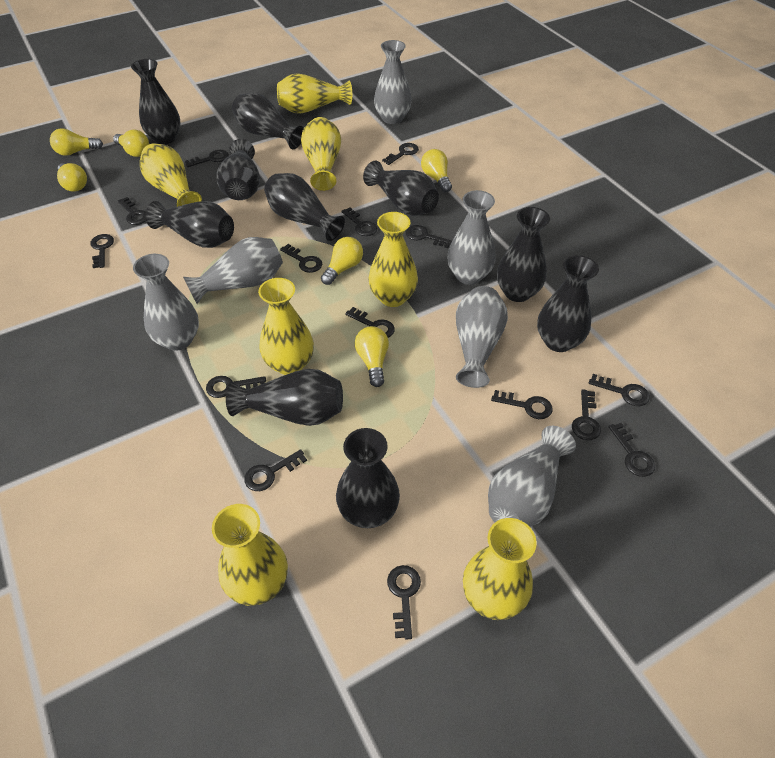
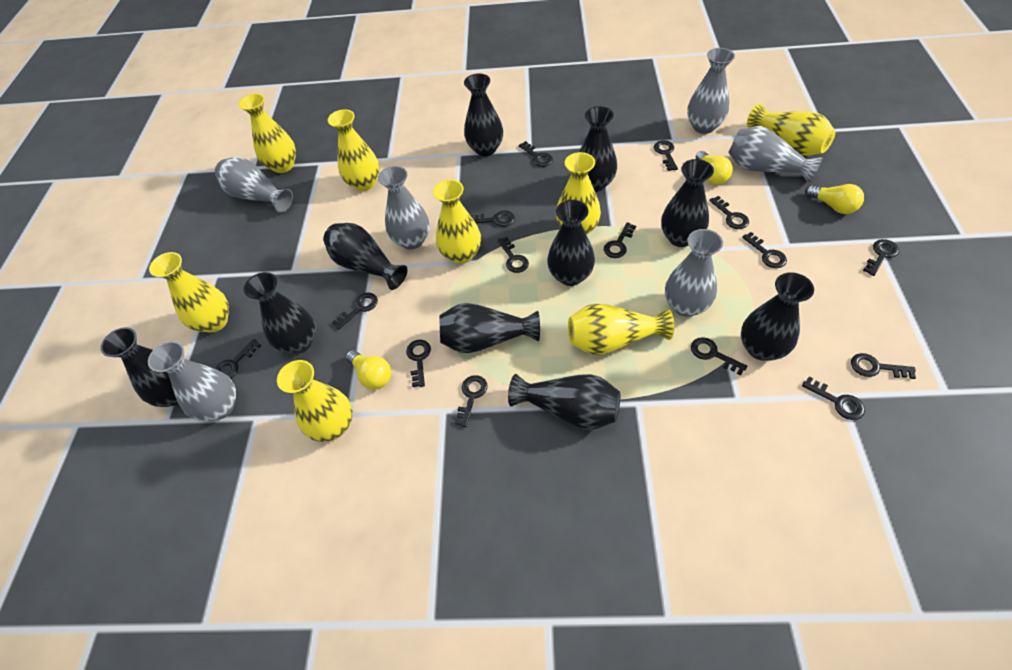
yellow light bulb: 6 -> 3
yellow vase: 7 -> 8

